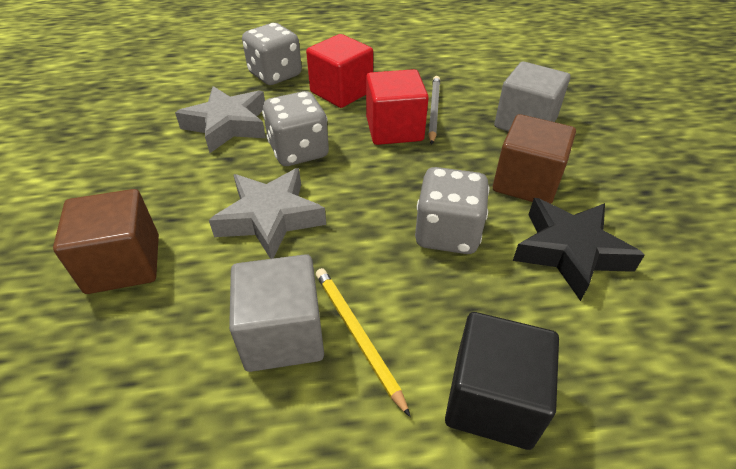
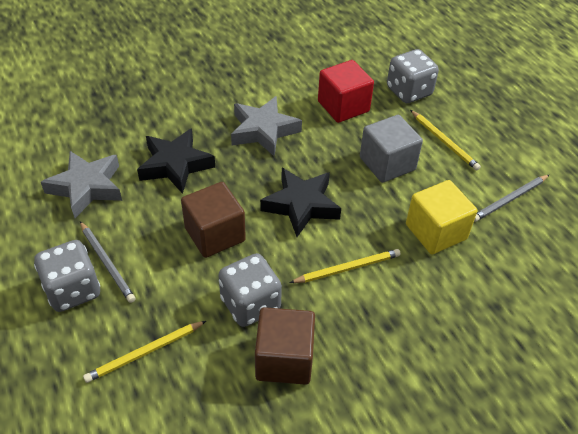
black cube: 1 -> 0
black star: 1 -> 2
grey cube: 2 -> 1
grey pencil: 1 -> 2
red cube: 2 -> 1
yellow cube: 0 -> 1
yellow pencil: 1 -> 3

